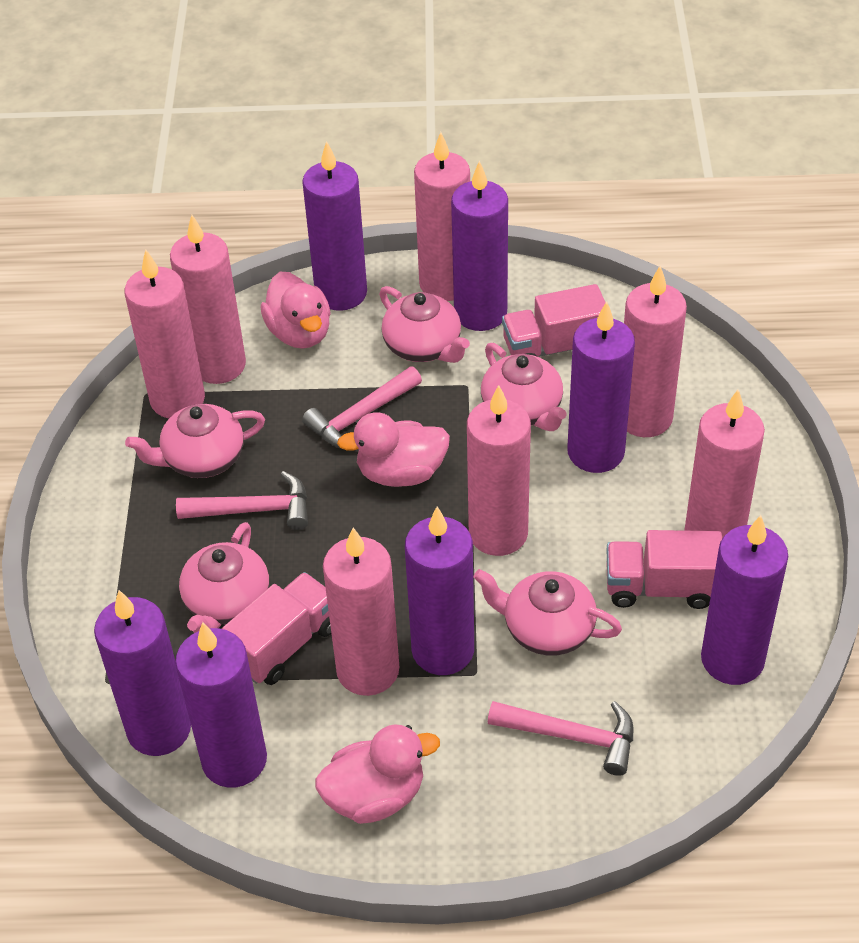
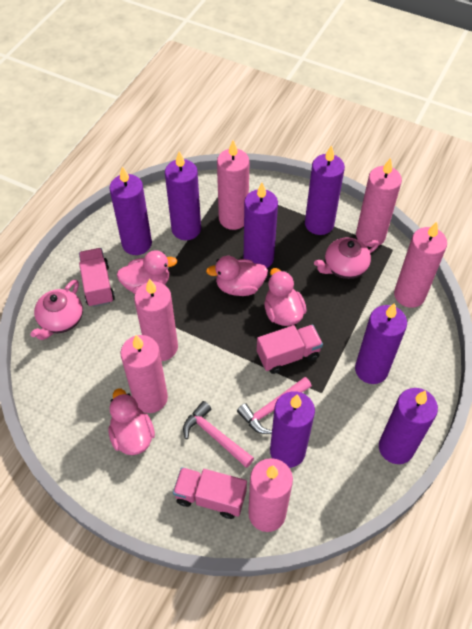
pink candle: 7 -> 6
pink duck: 3 -> 4
pink hammer: 3 -> 2
pink teapot: 5 -> 2

